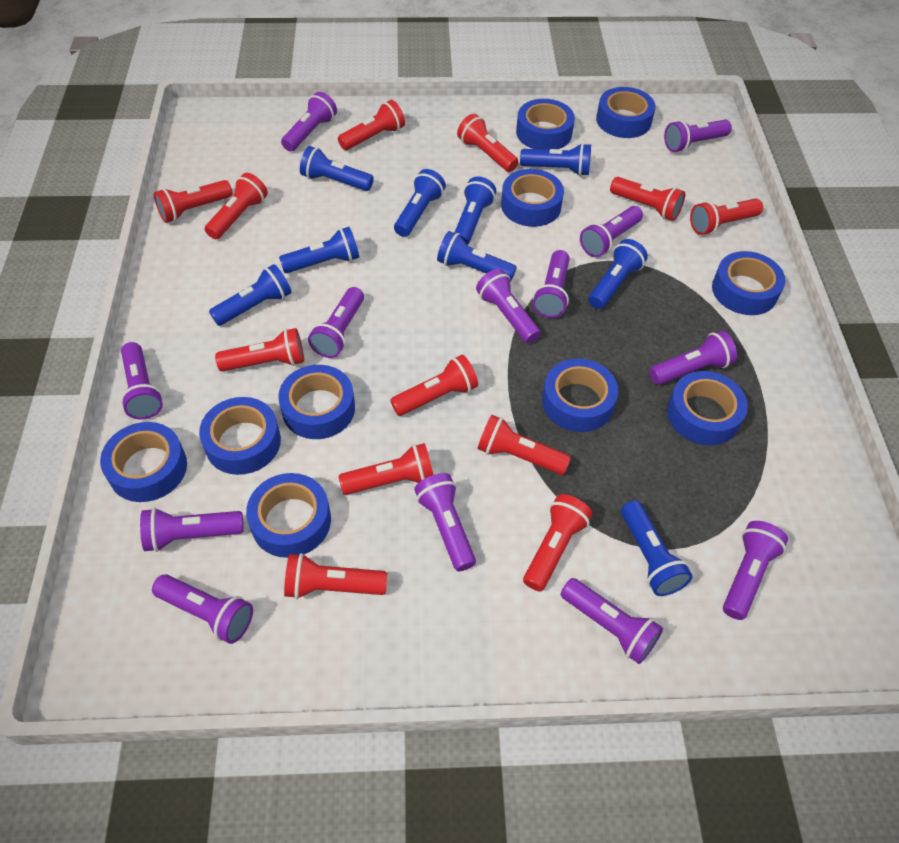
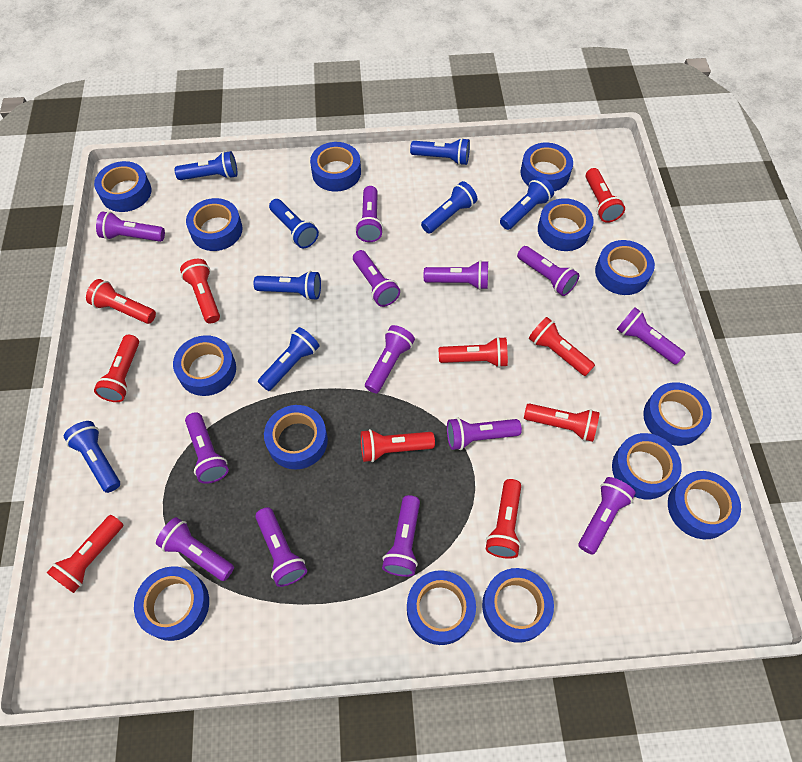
blue flashlight: 9 -> 8
blue tape: 10 -> 14
red flashlight: 12 -> 10

